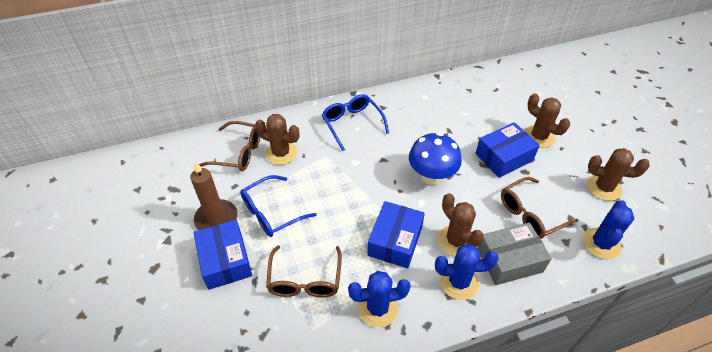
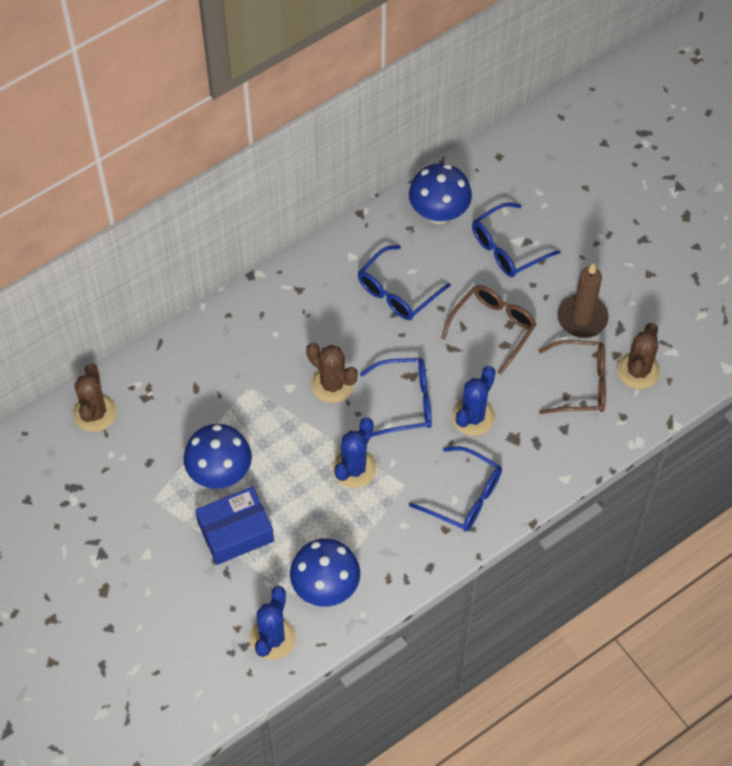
blue box: 3 -> 1
blue glasses: 2 -> 4
blue mushroom: 1 -> 3
brown cactus: 4 -> 3
brown glasses: 3 -> 2
grey box: 1 -> 0

